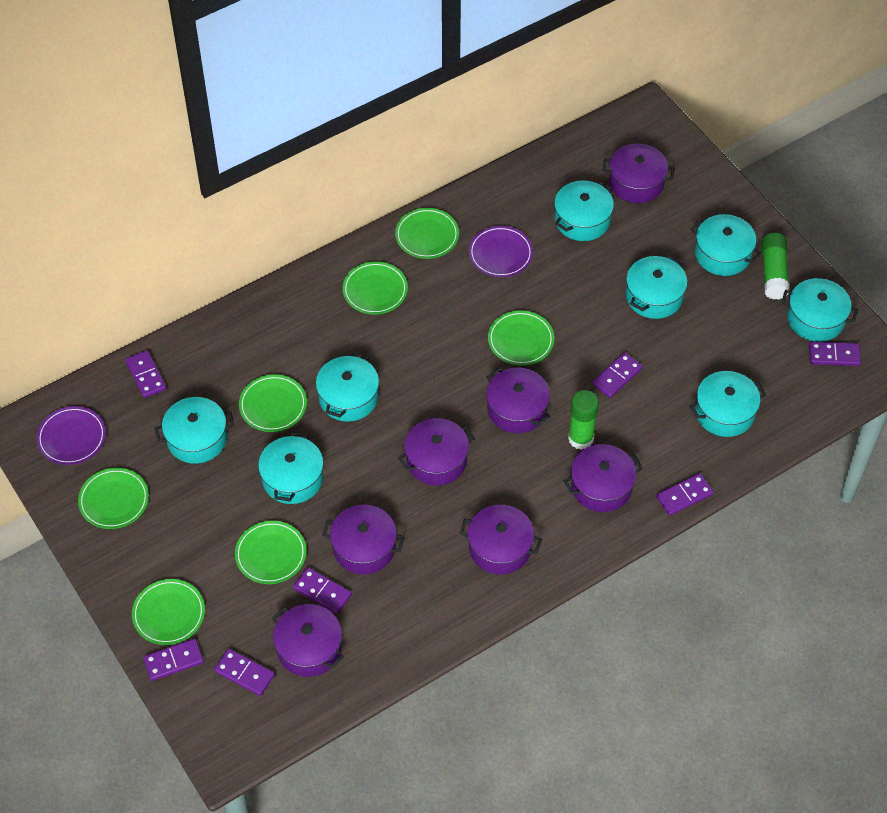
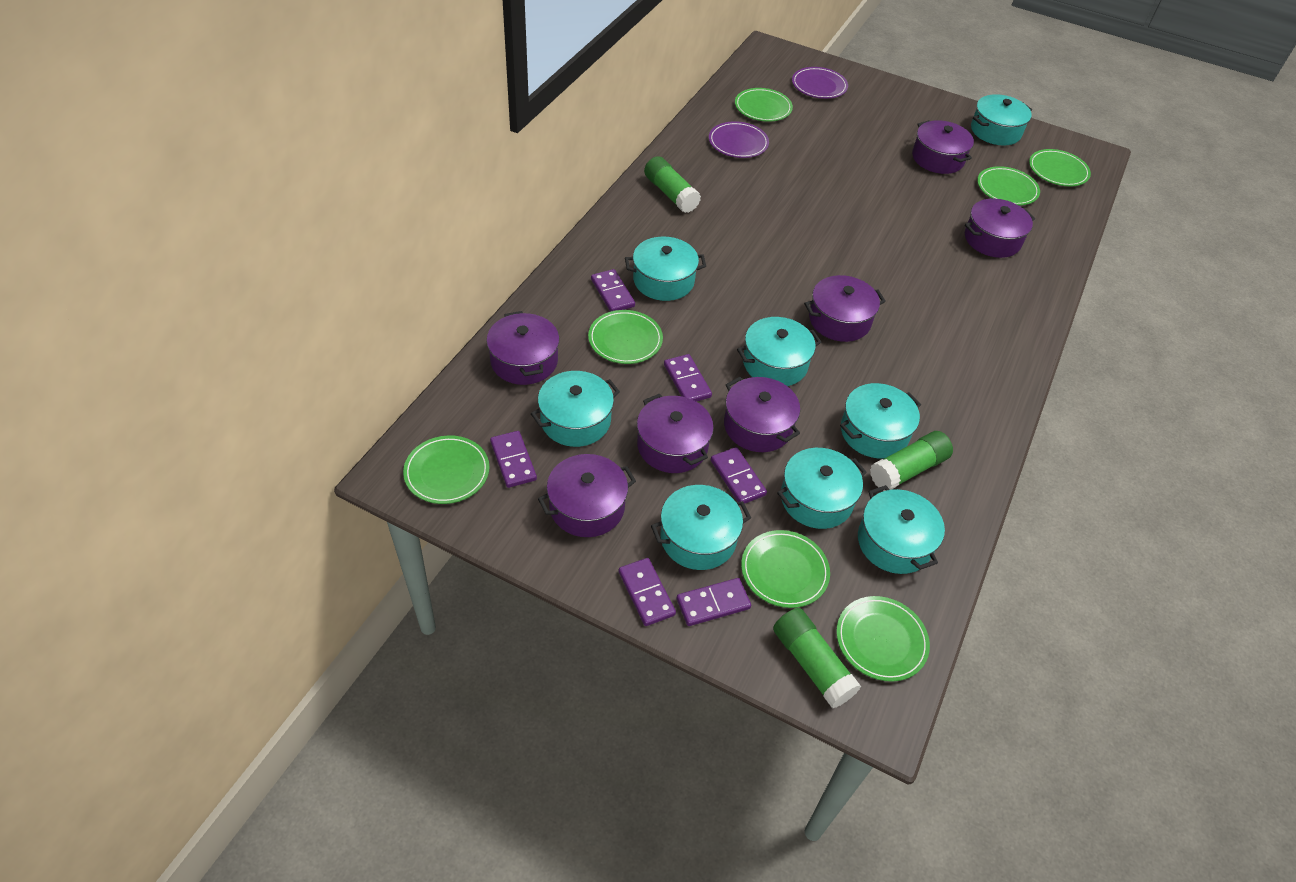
green glue stick: 2 -> 3
purple domino: 7 -> 6

